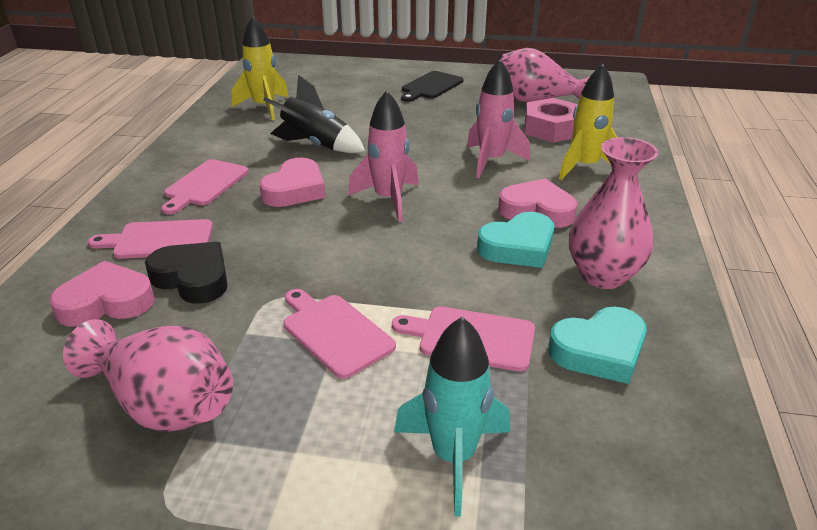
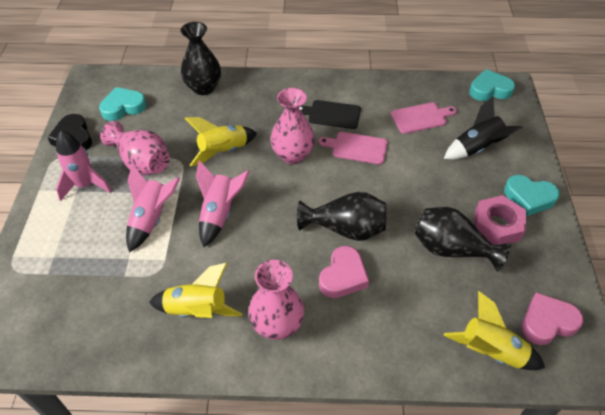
black vase: 0 -> 3
pink cutting board: 4 -> 2
pink heart: 3 -> 2
pink rocket: 2 -> 3
turquoise heart: 2 -> 3
turquoise rocket: 1 -> 0
yellow rocket: 2 -> 3

